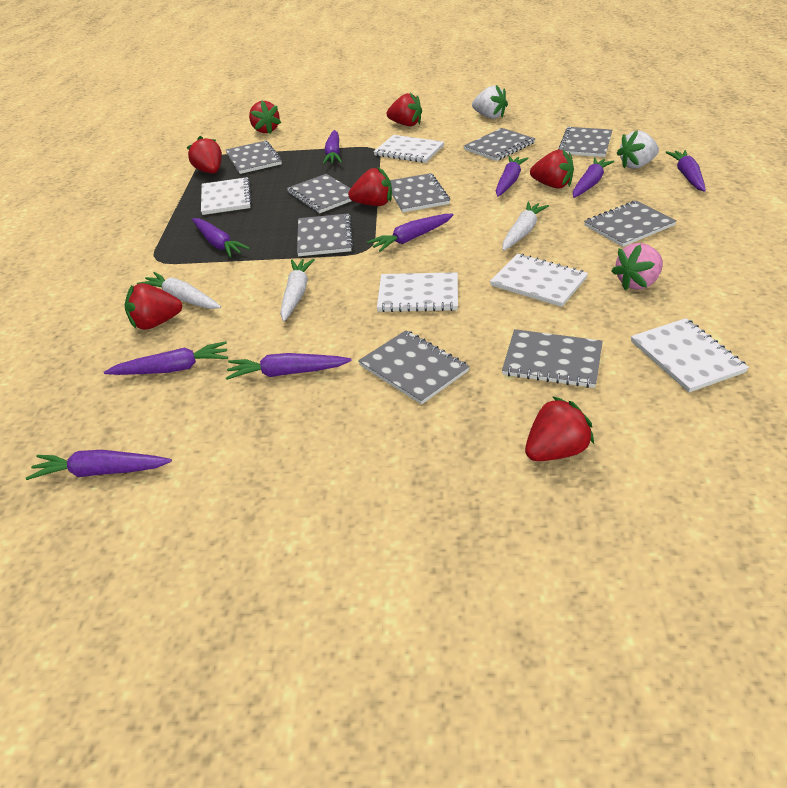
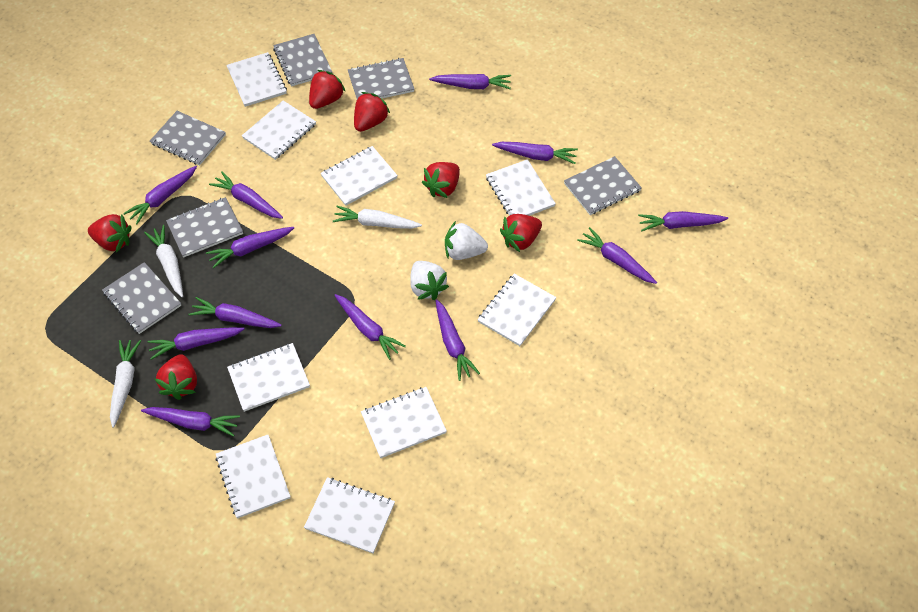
grey notebook: 9 -> 6
pink strawberry: 1 -> 0
purple carrot: 9 -> 12
red strawberry: 7 -> 6
white notebook: 5 -> 9

